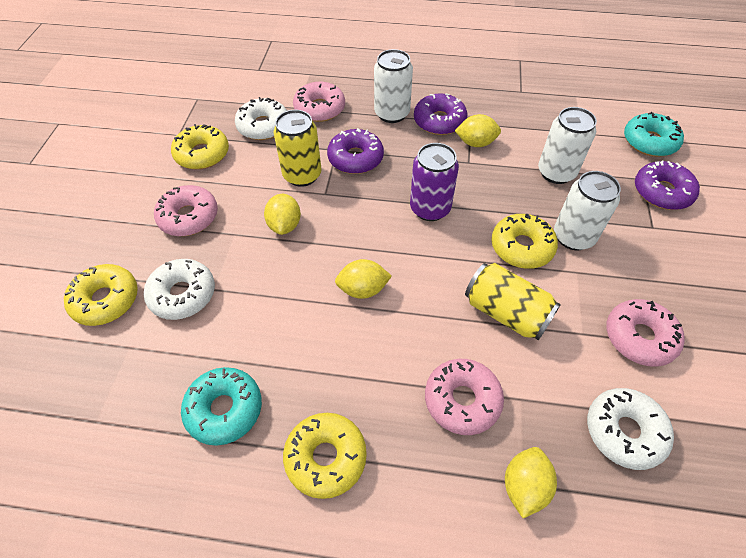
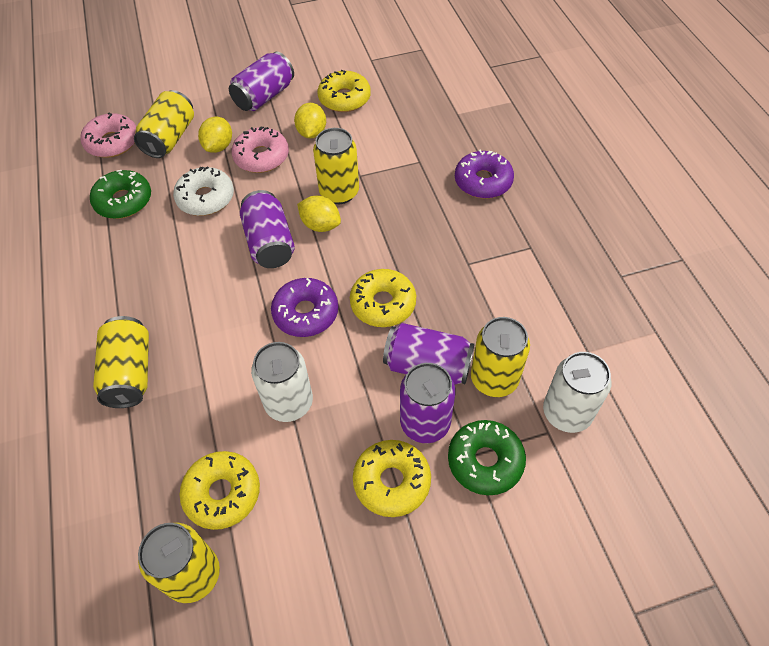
green donut: 0 -> 2
pink donut: 4 -> 2
purple can: 1 -> 4
purple donut: 3 -> 2
turquoise donut: 2 -> 0
white can: 3 -> 2
white donut: 3 -> 1
yellow can: 2 -> 5
yellow lemon: 4 -> 3

